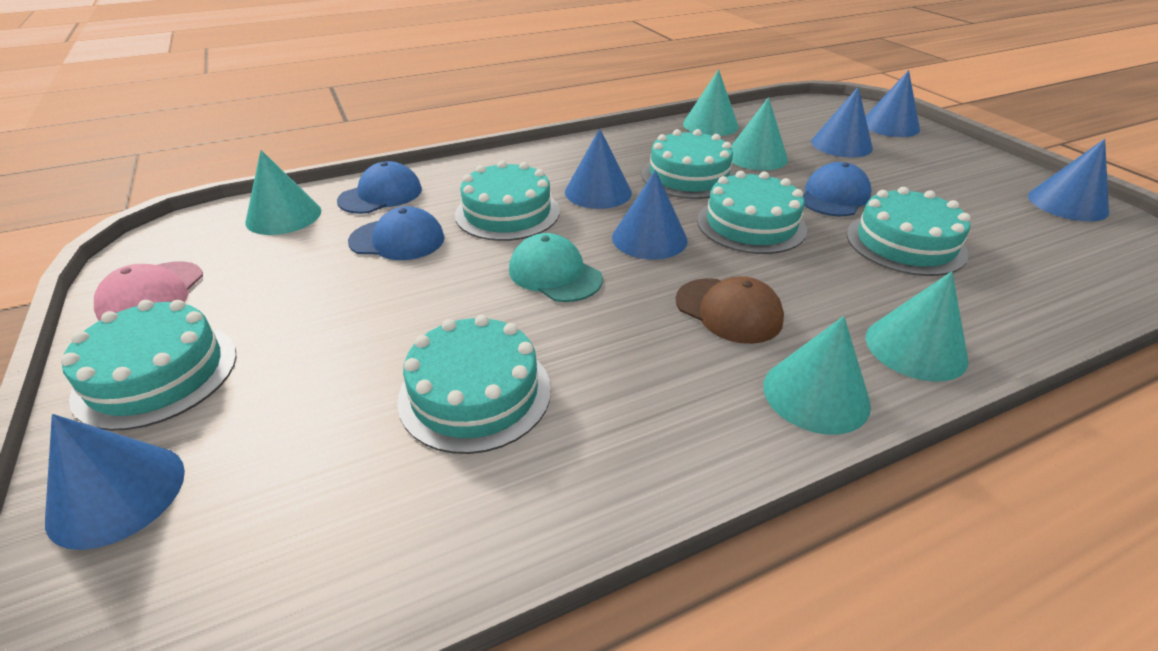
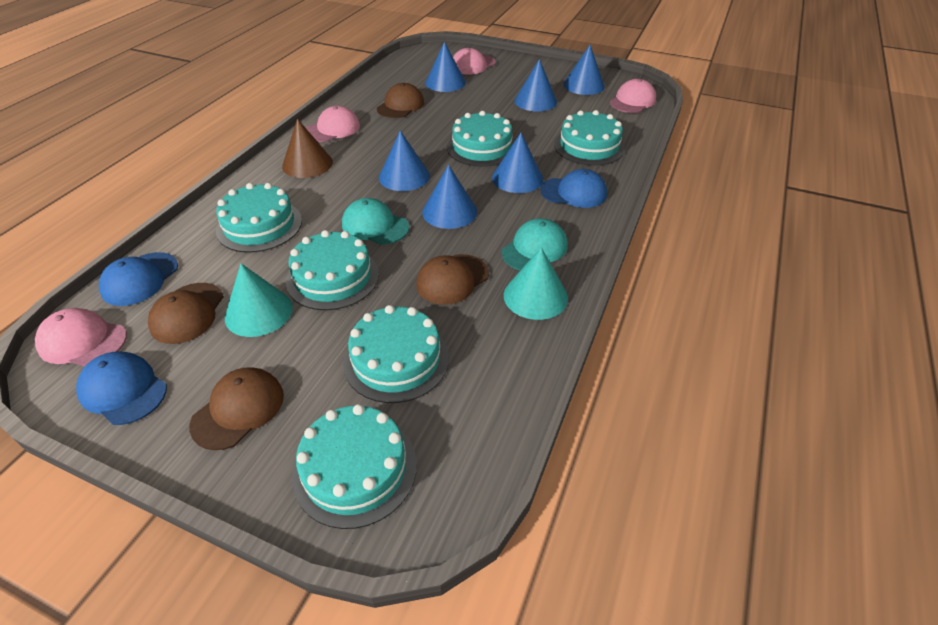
brown cap: 1 -> 4
brown cone: 0 -> 1
pink cap: 1 -> 4
turquoise cap: 1 -> 2
turquoise cone: 5 -> 2

